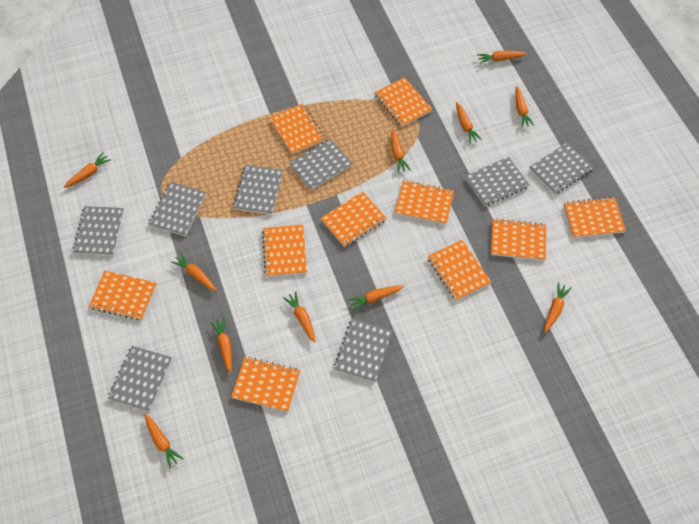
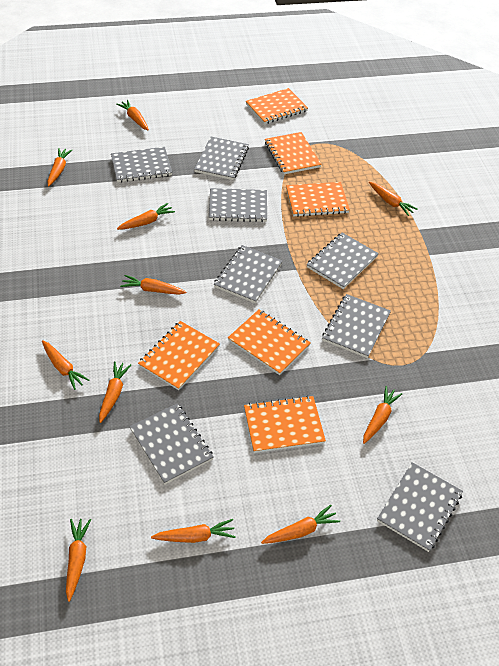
orange notebook: 10 -> 6

